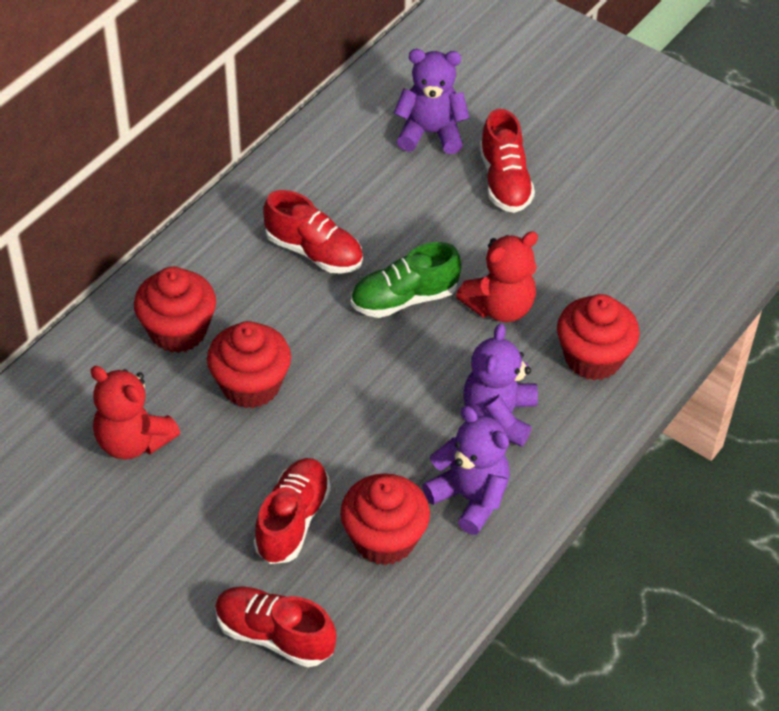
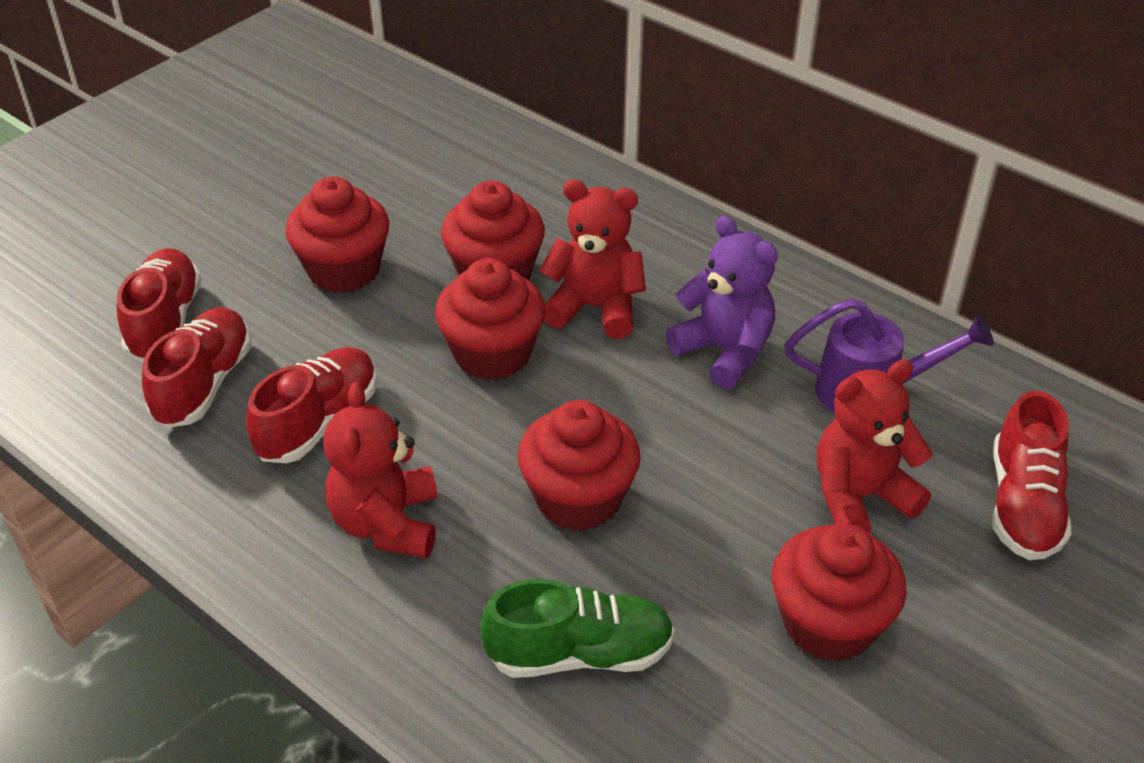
purple teddy bear: 3 -> 1
purple watering can: 0 -> 1
red cupcake: 4 -> 5
red teddy bear: 2 -> 3

